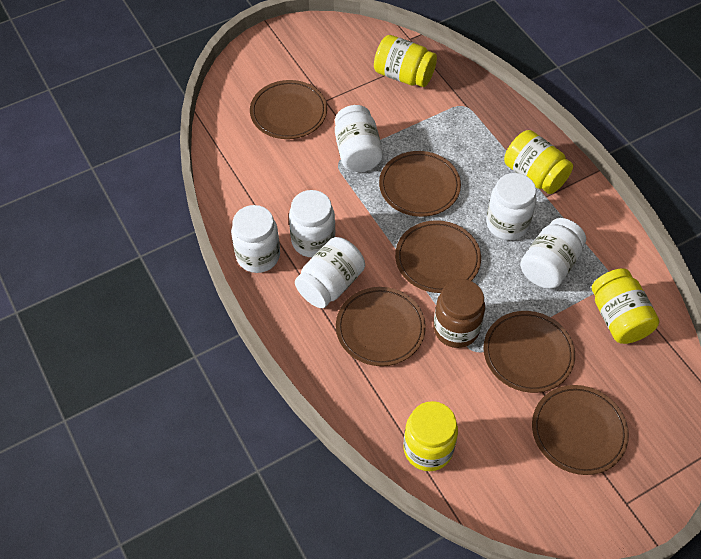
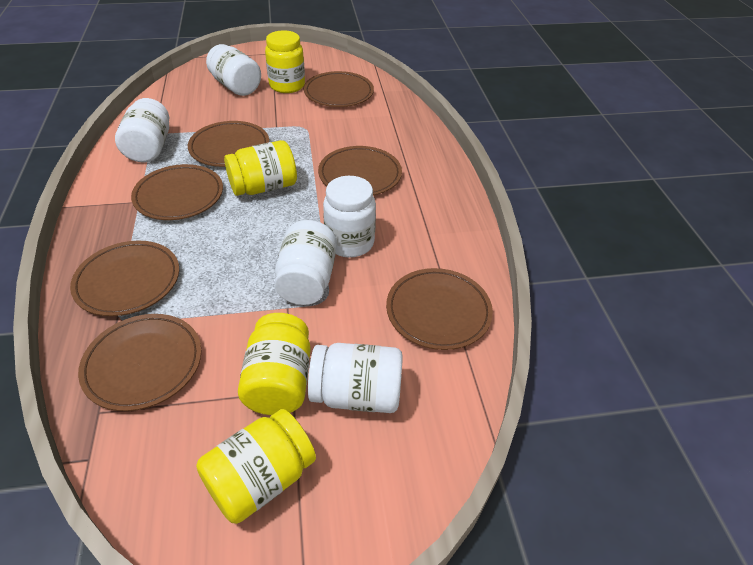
brown jar: 1 -> 0
brown plate: 6 -> 7
white jar: 6 -> 5

